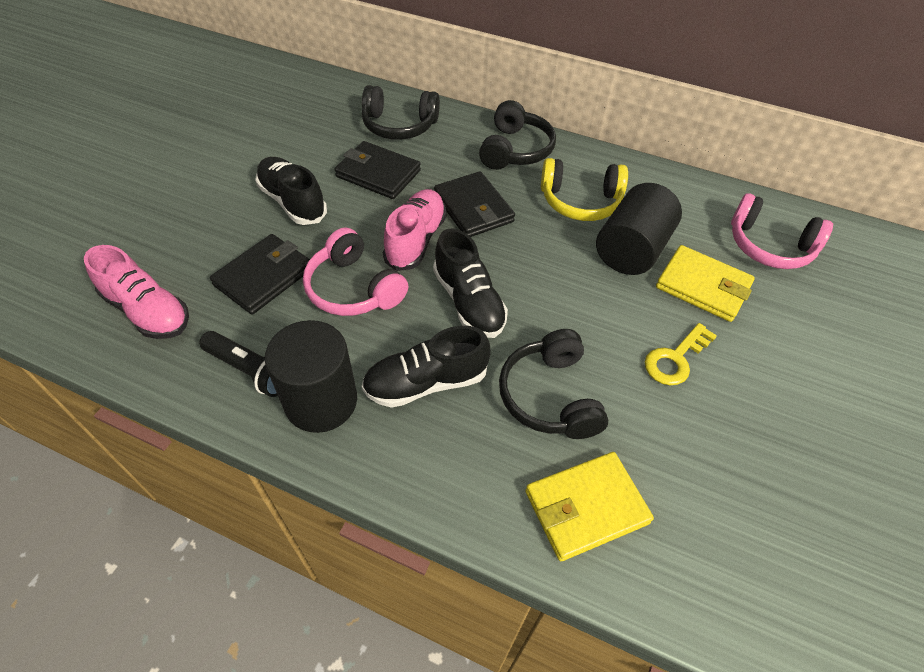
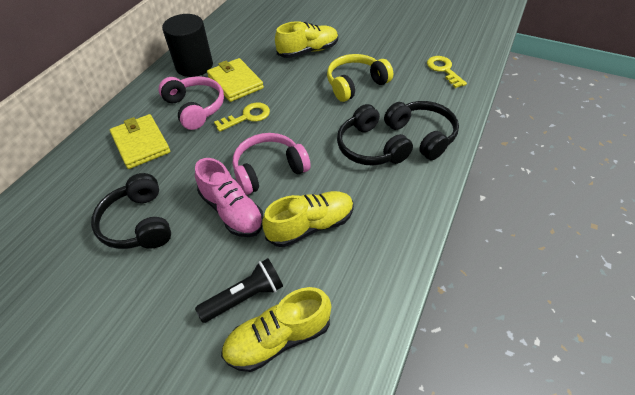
black cylinder: 2 -> 1
black shoe: 3 -> 0
black wallet: 3 -> 0
pink shoe: 2 -> 1
yellow key: 1 -> 2
yellow shoe: 0 -> 3

